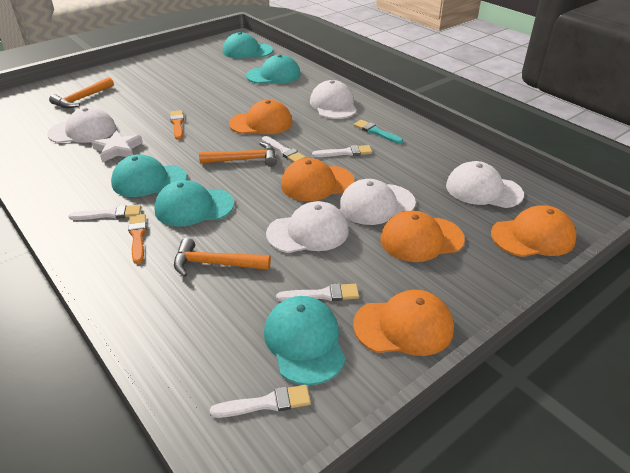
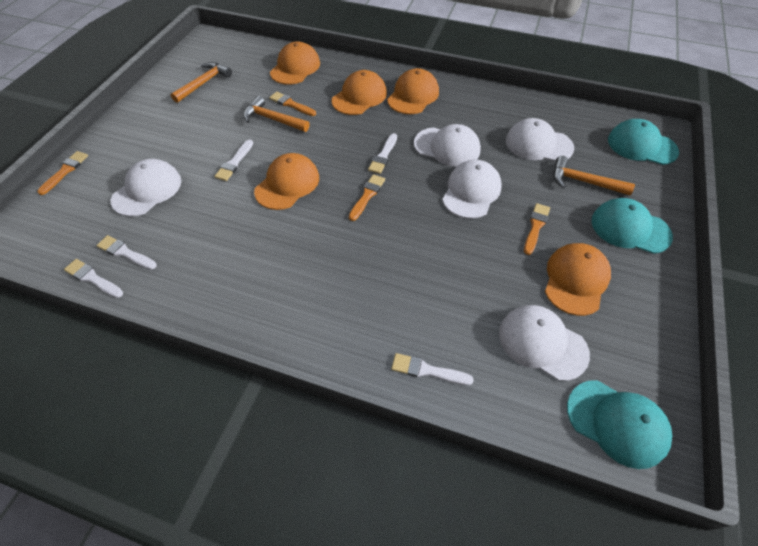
orange brush: 2 -> 4
turquoise brush: 1 -> 0
turquoise cap: 5 -> 3
white star: 1 -> 0

